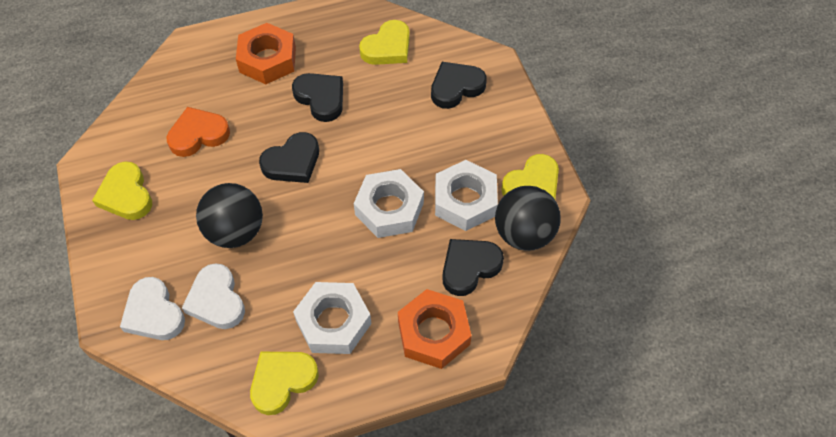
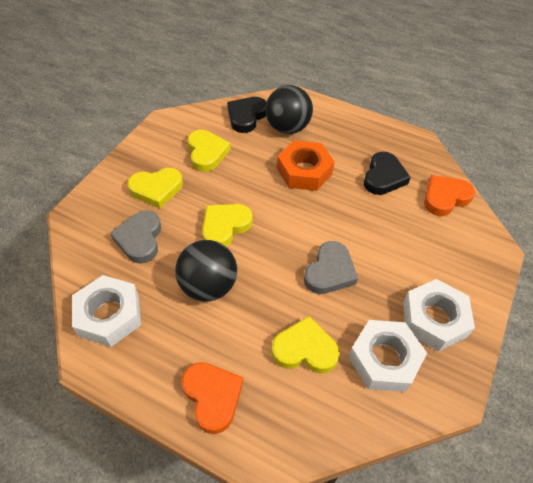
black heart: 4 -> 2
grey heart: 0 -> 2
orange heart: 1 -> 2
orange nut: 2 -> 1
white heart: 2 -> 0

